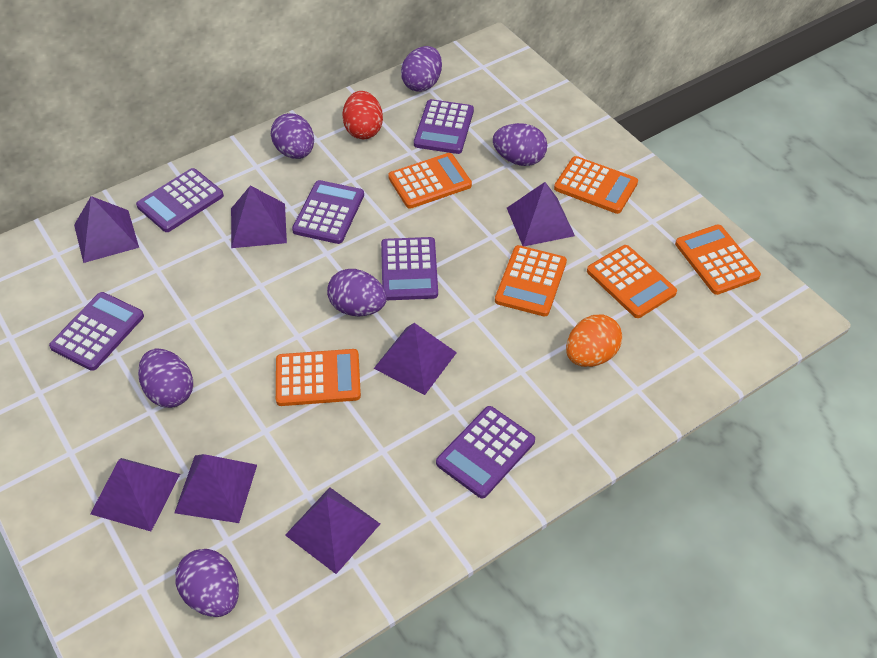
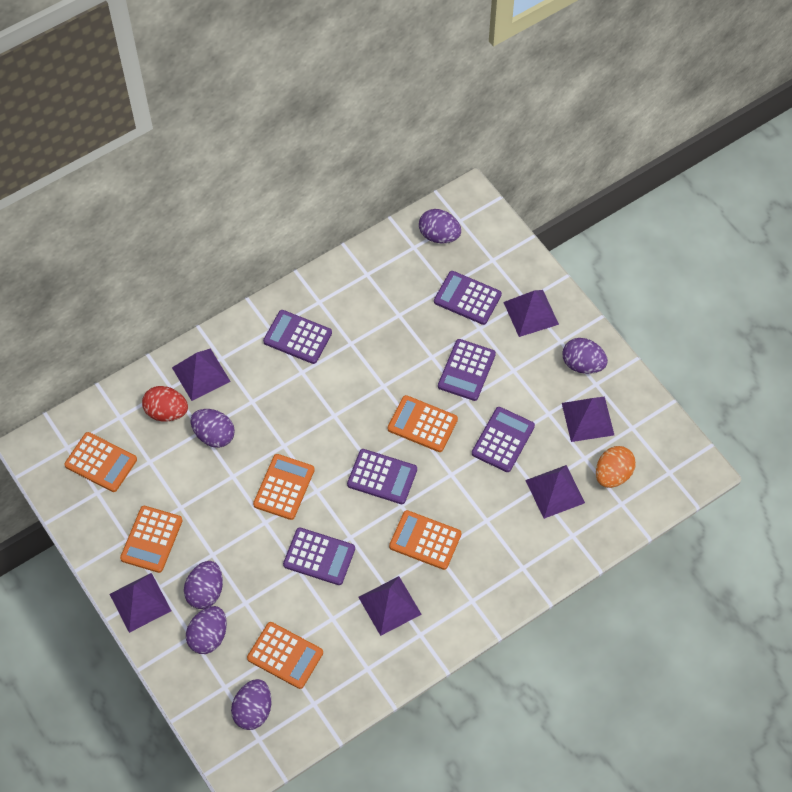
purple pyramid: 7 -> 6

